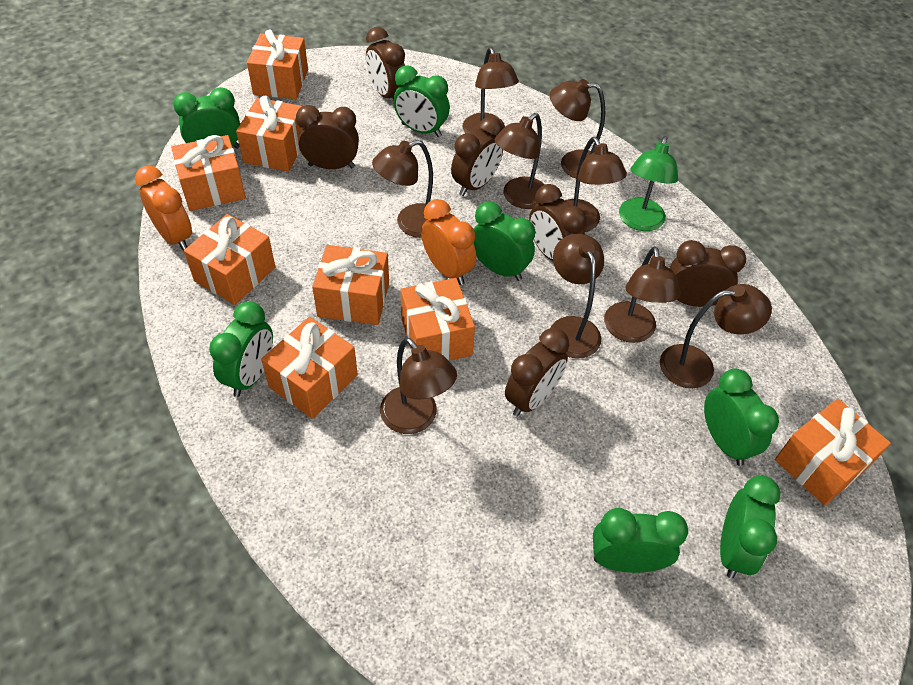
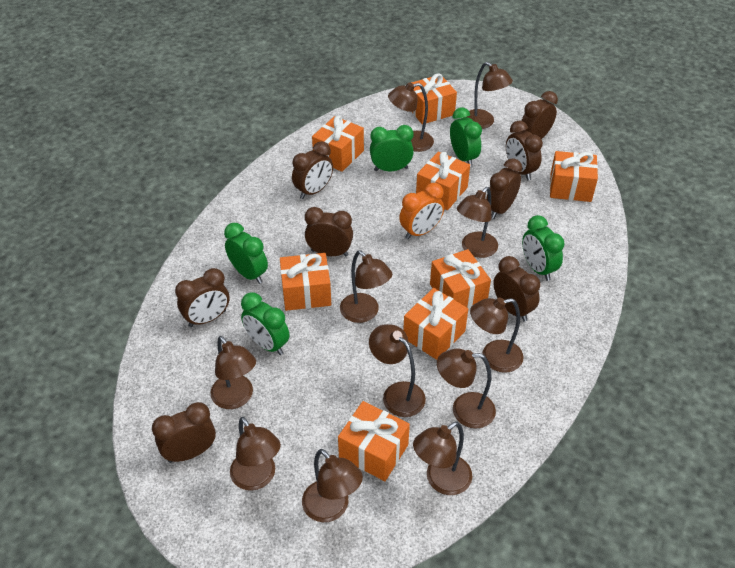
brown clock: 6 -> 8
brown lamp: 9 -> 11
green clock: 7 -> 5
green lamp: 1 -> 0
orange clock: 2 -> 1

